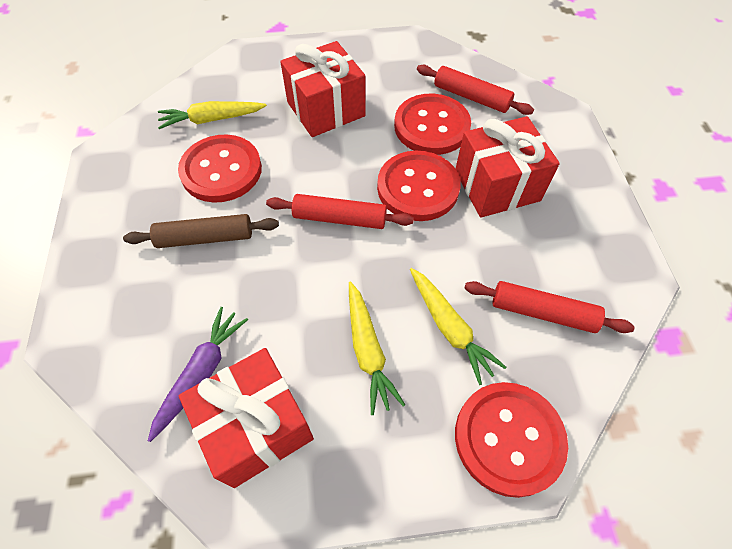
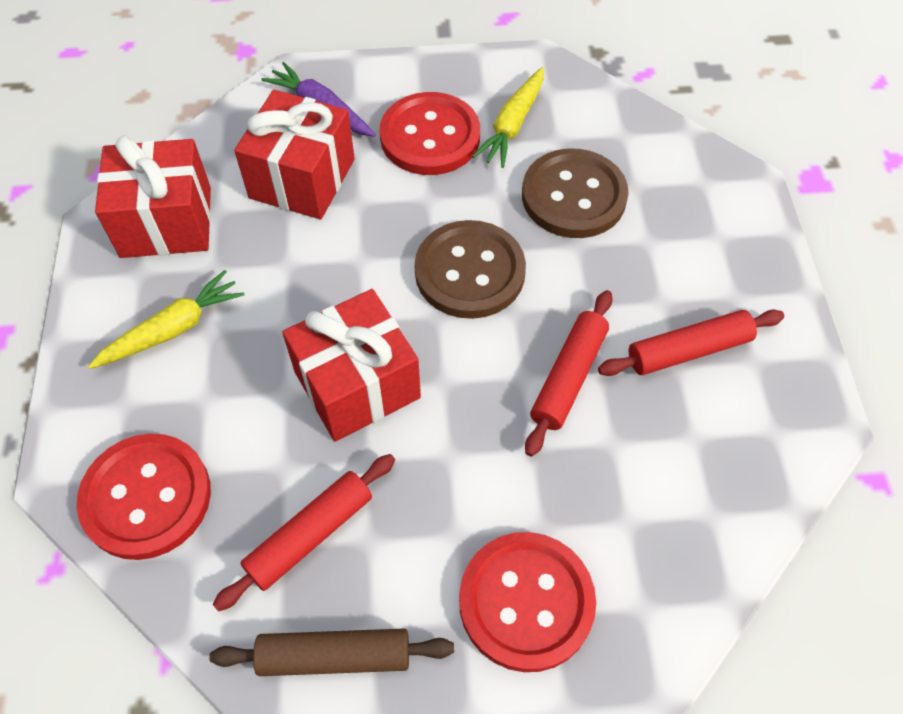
brown button: 0 -> 2
red button: 4 -> 3
yellow carrot: 3 -> 2

